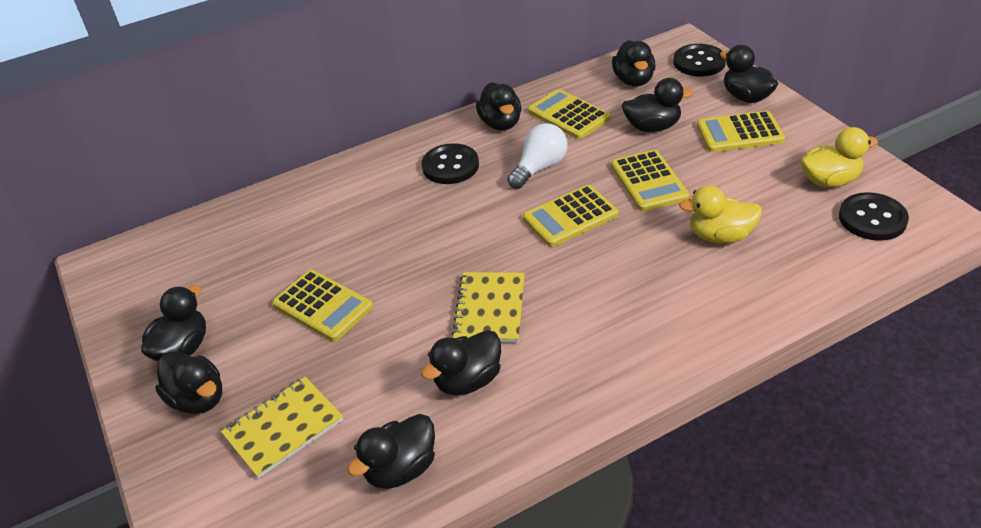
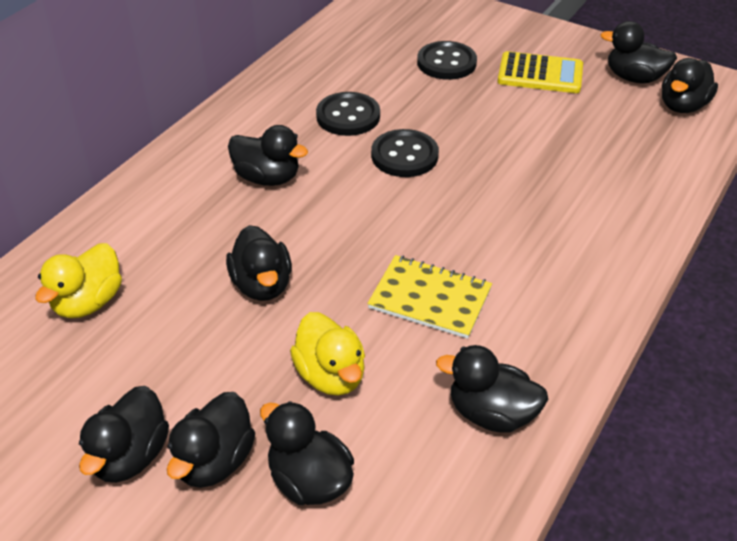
white light bulb: 1 -> 0
yellow calculator: 5 -> 1
yellow notebook: 2 -> 1

